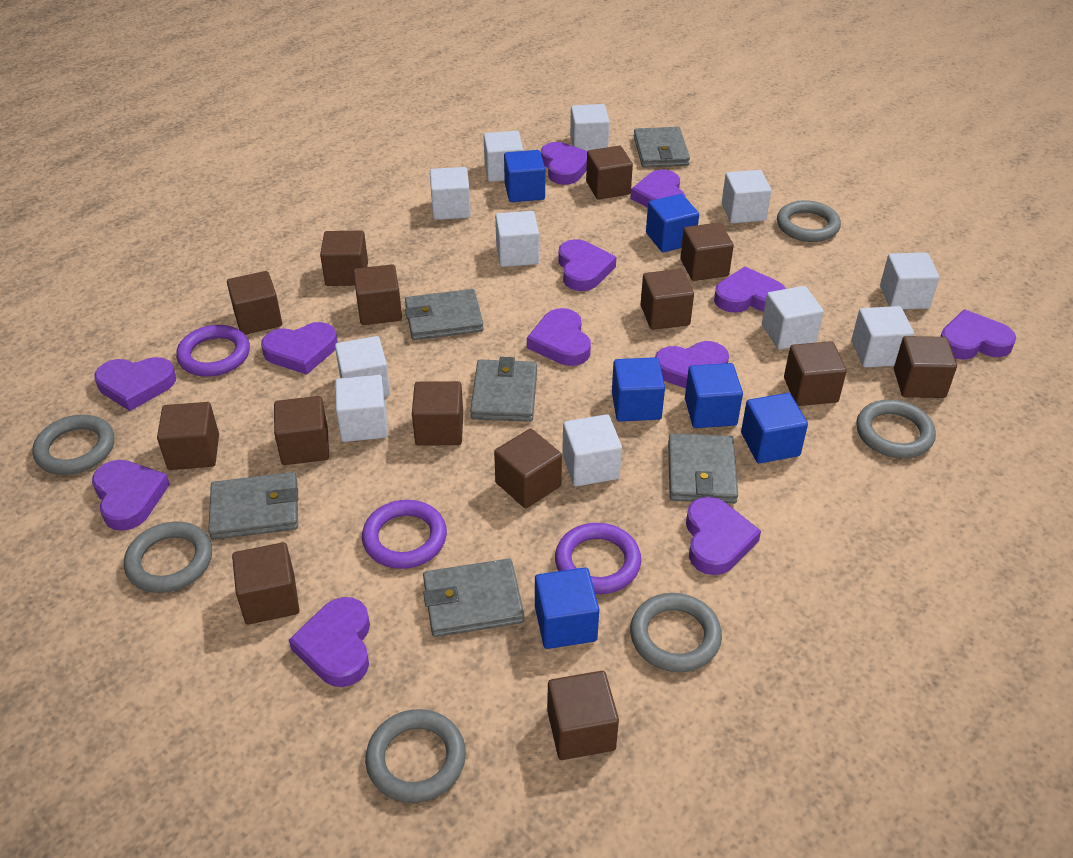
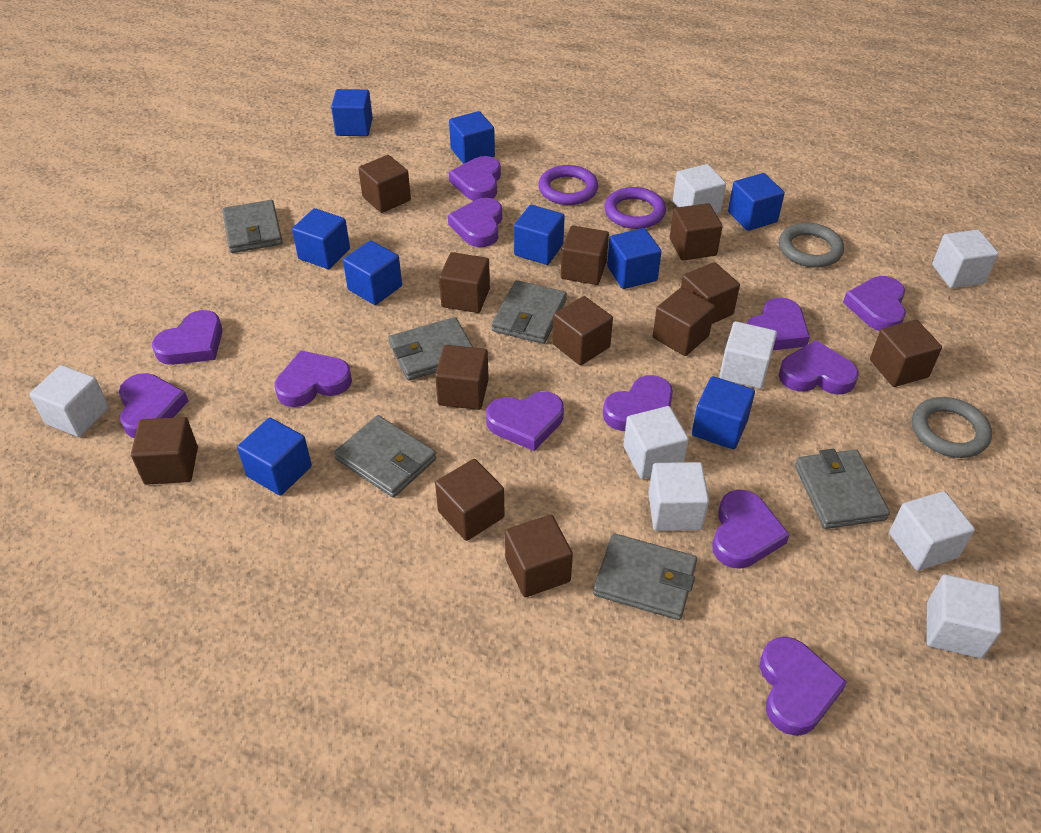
blue cube: 6 -> 9
brown cube: 14 -> 12
grey ring: 6 -> 2
purple ring: 3 -> 2
white cube: 11 -> 8

